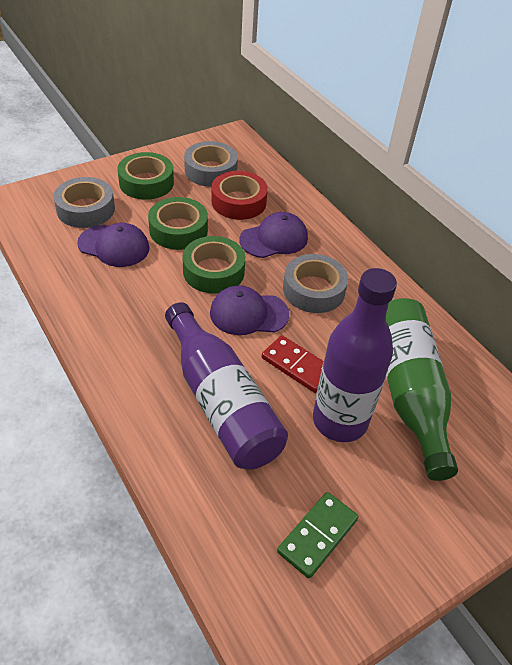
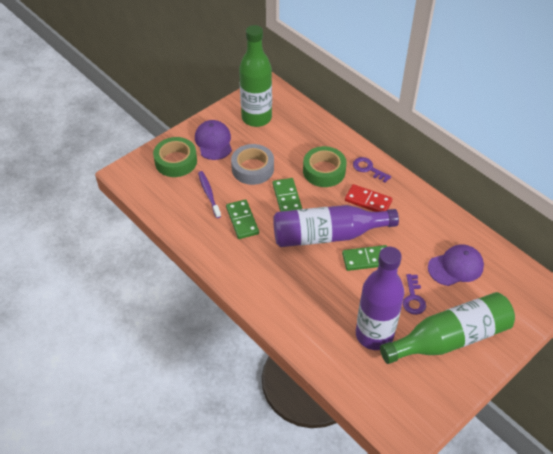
green bottle: 1 -> 2
green domino: 1 -> 3
green tape: 3 -> 2
grey tape: 3 -> 1
purple cap: 3 -> 2
purple key: 0 -> 2
purple toothbrush: 0 -> 1
red tape: 1 -> 0

